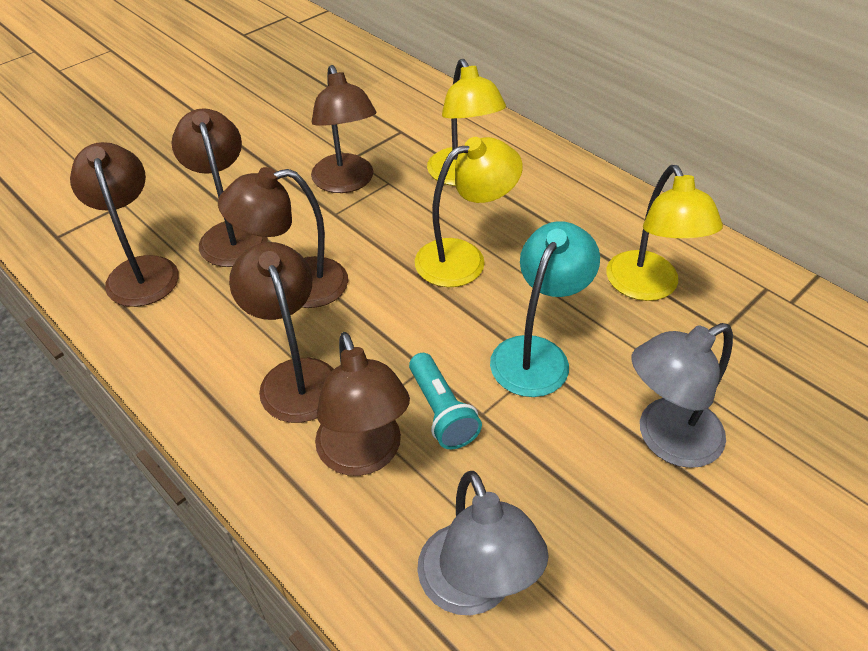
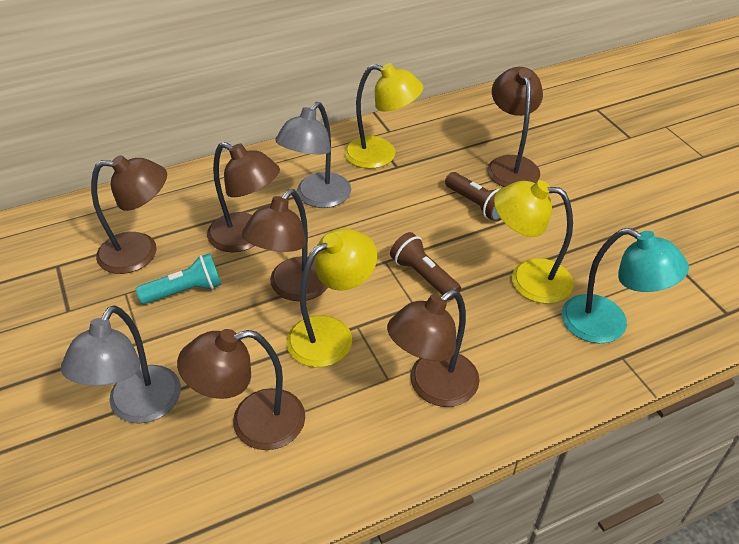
brown flashlight: 0 -> 2

